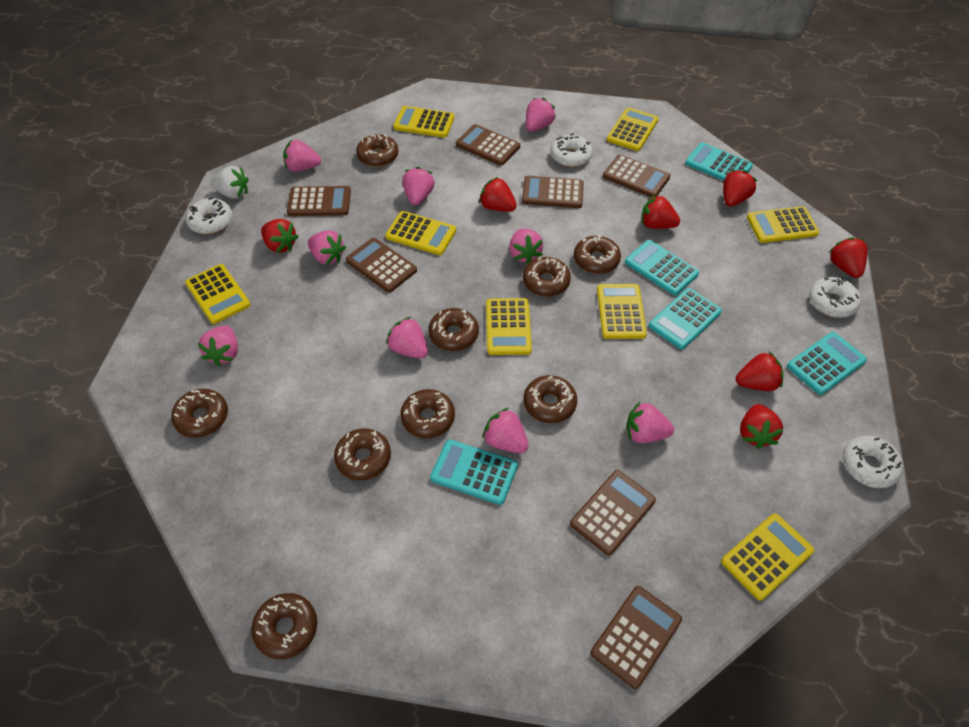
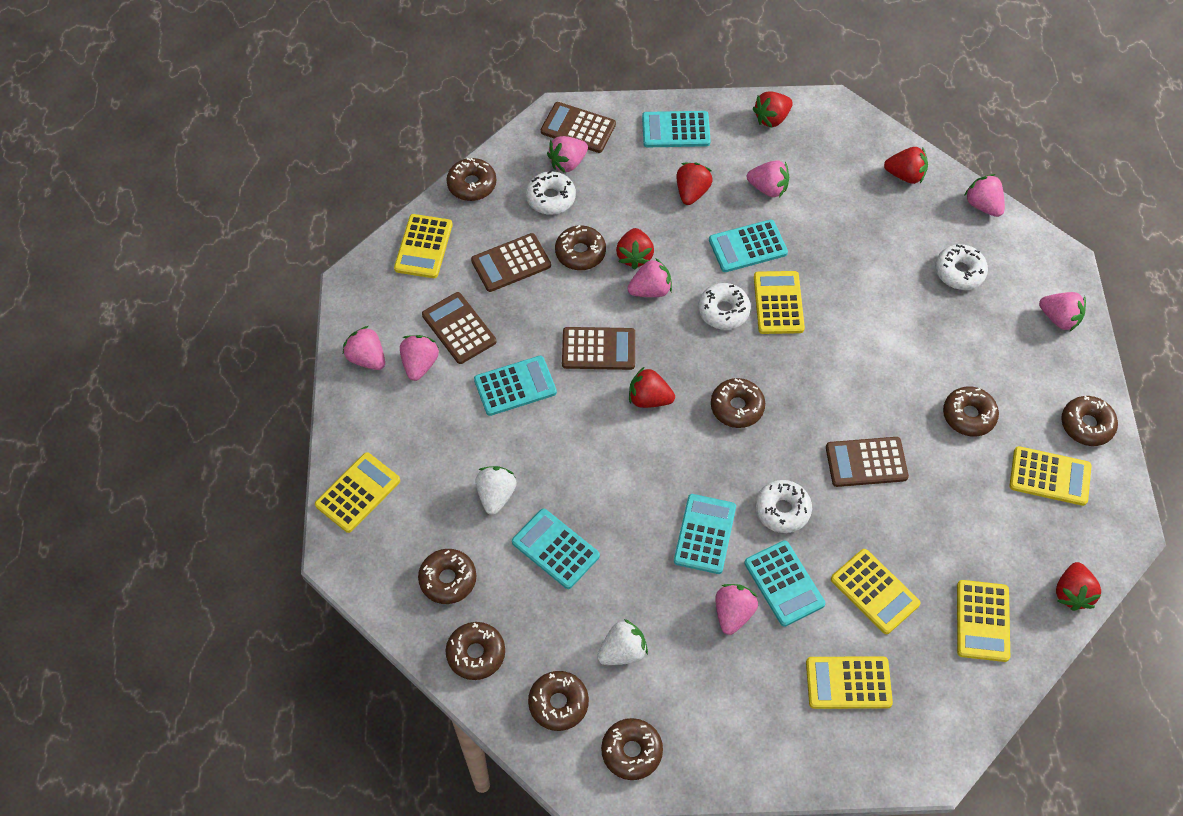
brown calculator: 7 -> 5
pink strawberry: 9 -> 8
red strawberry: 7 -> 6
turquoise calculator: 5 -> 6
white strawberry: 1 -> 2
yellow calculator: 8 -> 7

